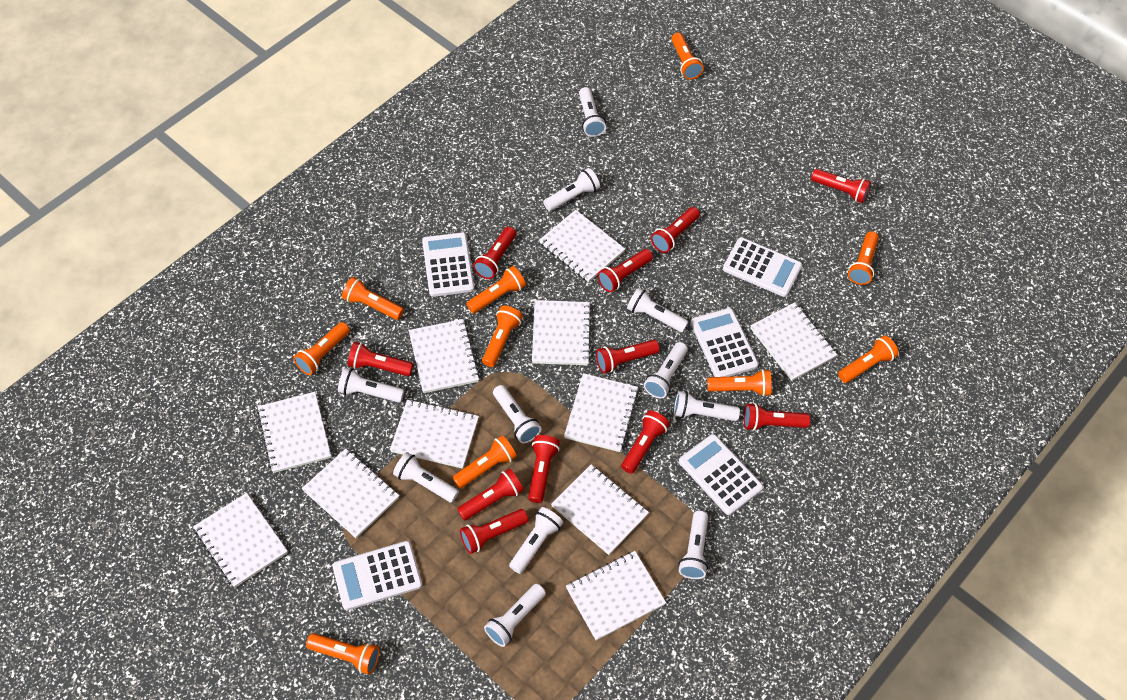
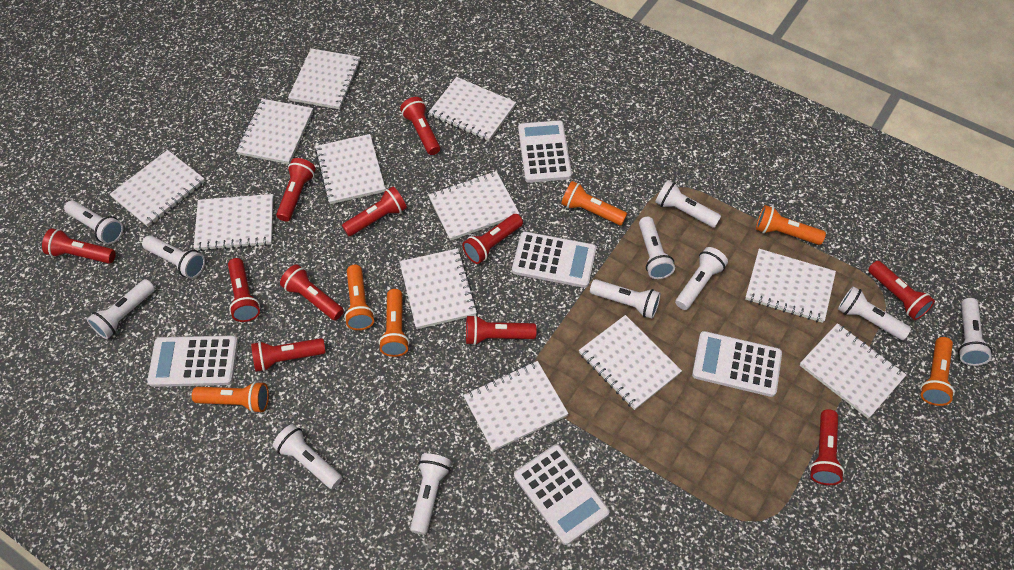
orange flashlight: 10 -> 6
white notebook: 11 -> 12

